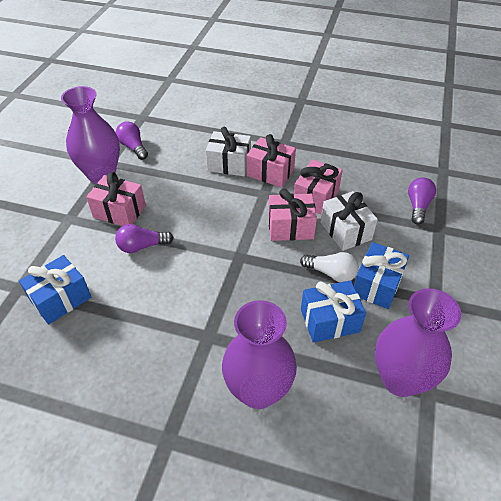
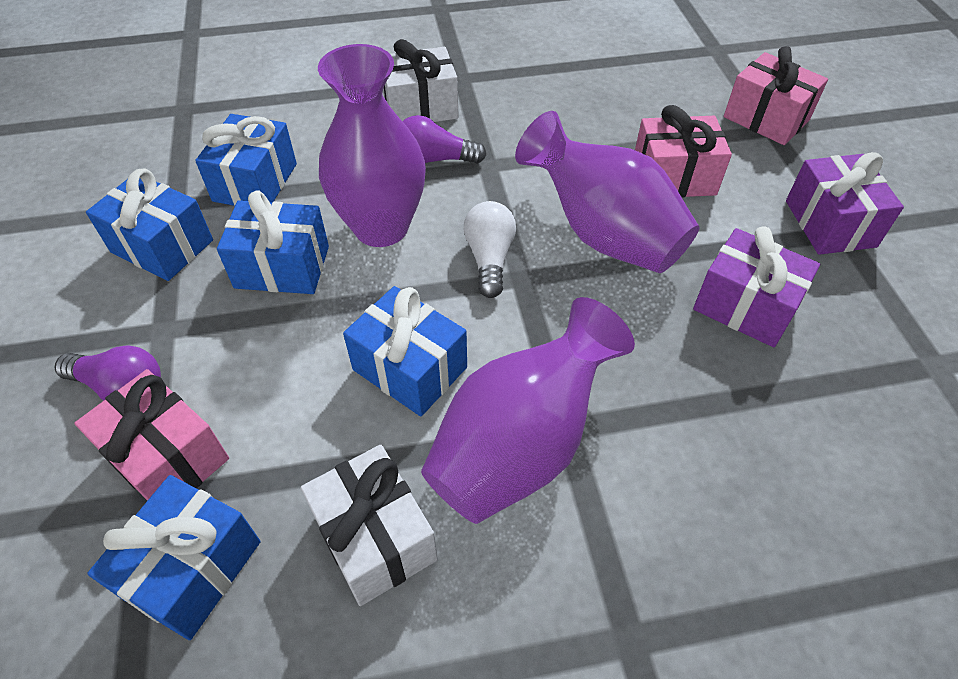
blue gift: 3 -> 5
pink gift: 4 -> 3
purple gift: 0 -> 2
purple light bulb: 3 -> 2

